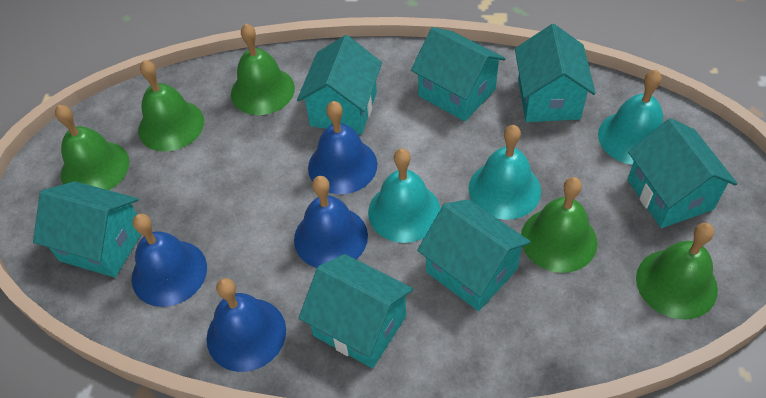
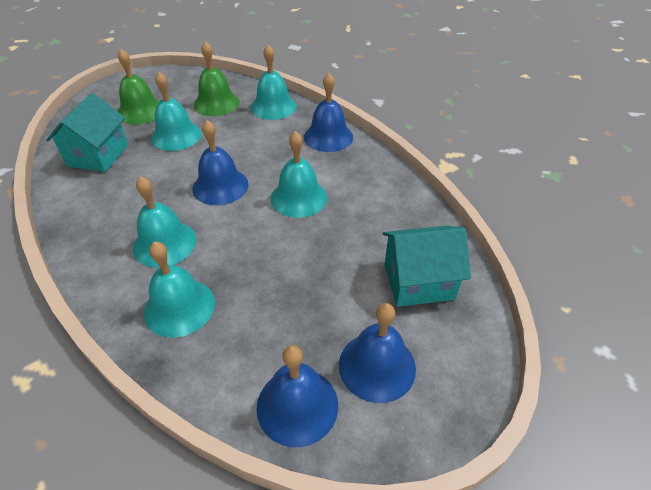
green bell: 5 -> 2
turquoise bell: 3 -> 5
turquoise house: 7 -> 2

